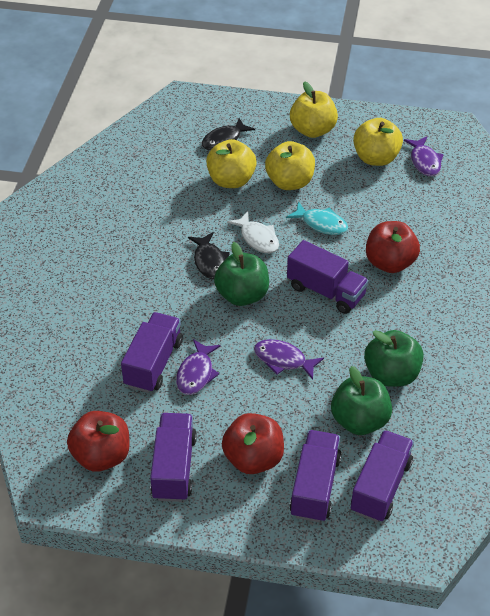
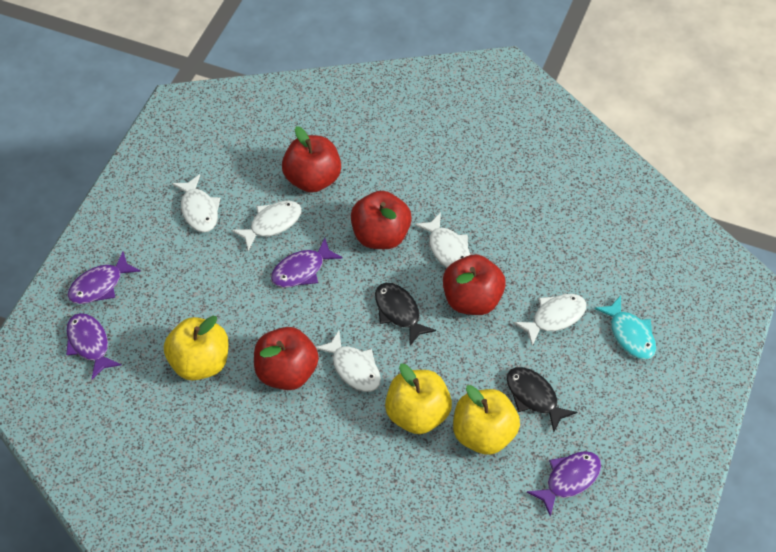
green apple: 3 -> 0
purple fish: 3 -> 4
purple truck: 5 -> 0
red apple: 3 -> 4
white fish: 1 -> 5
yellow apple: 4 -> 3

